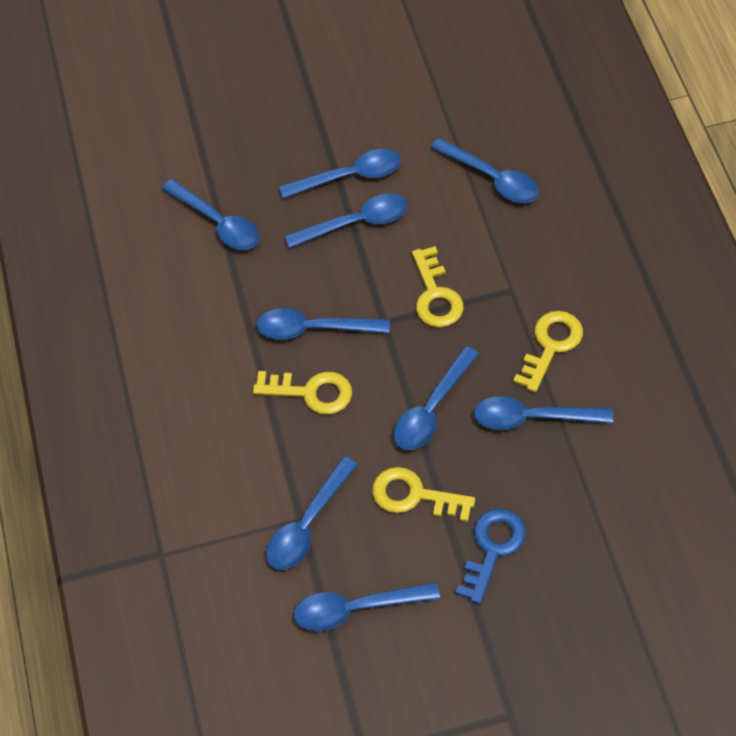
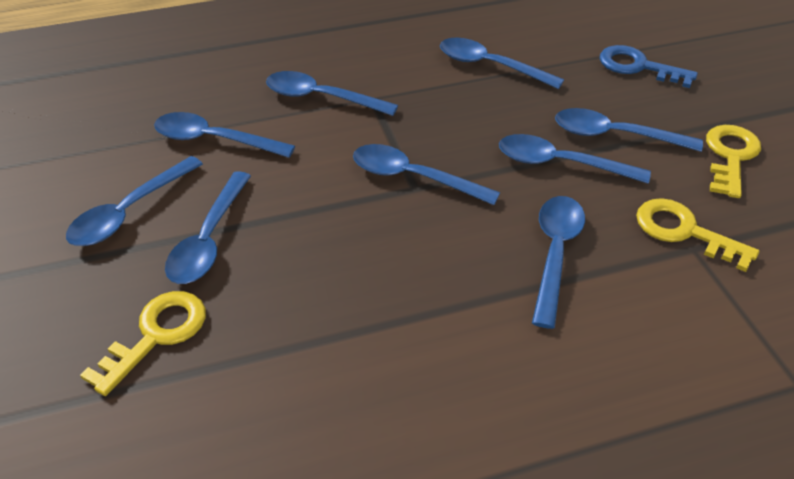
yellow key: 4 -> 3

